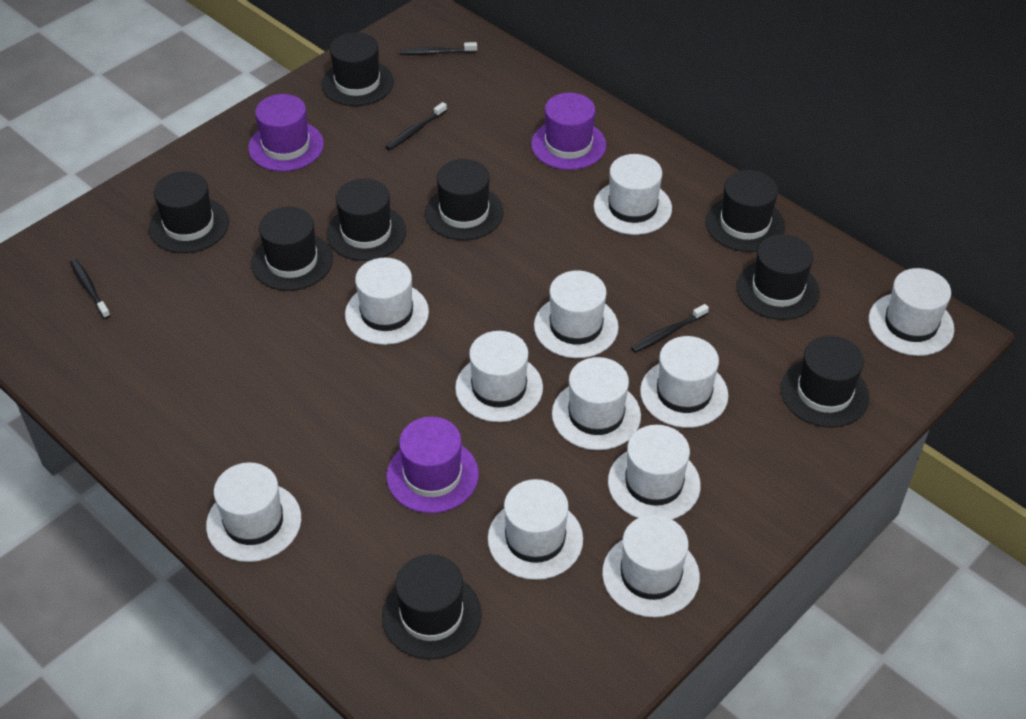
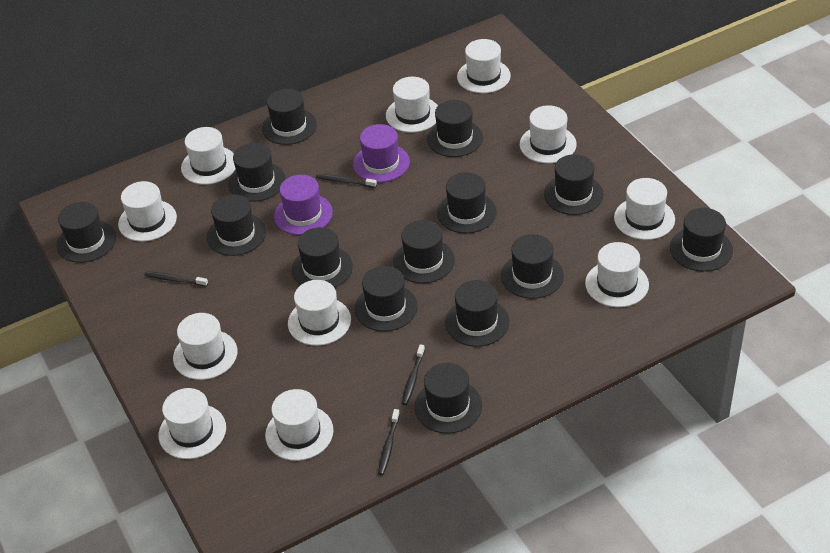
black hat: 9 -> 14
purple hat: 3 -> 2

